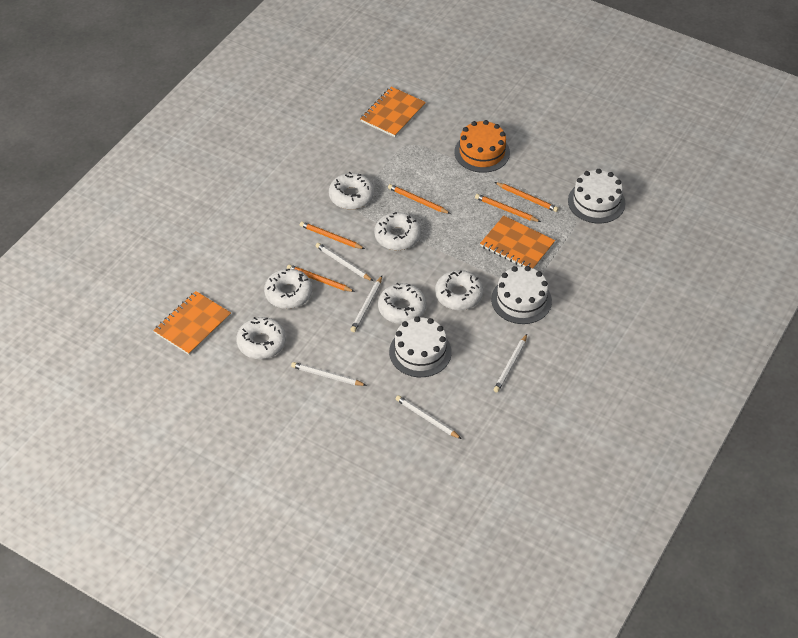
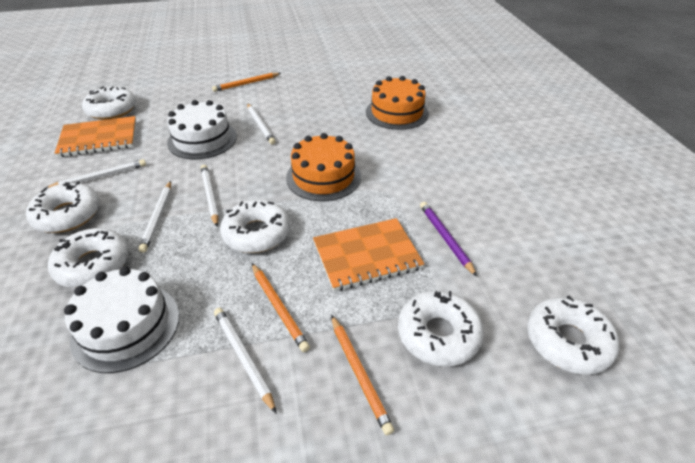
orange cake: 1 -> 2
orange notebook: 3 -> 2
orange pencil: 5 -> 3
purple pencil: 0 -> 1
white cake: 3 -> 2

